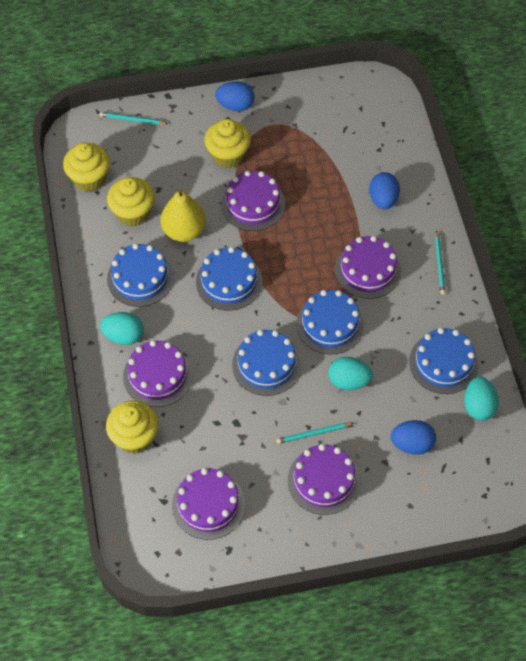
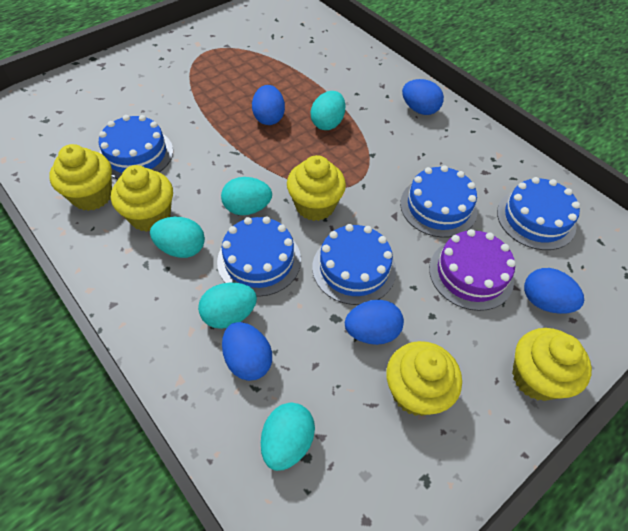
blue egg: 3 -> 5
purple cake: 5 -> 1
turquoise egg: 3 -> 5
turquoise pencil: 3 -> 0
yellow cupcake: 4 -> 5
yellow pear: 1 -> 0

